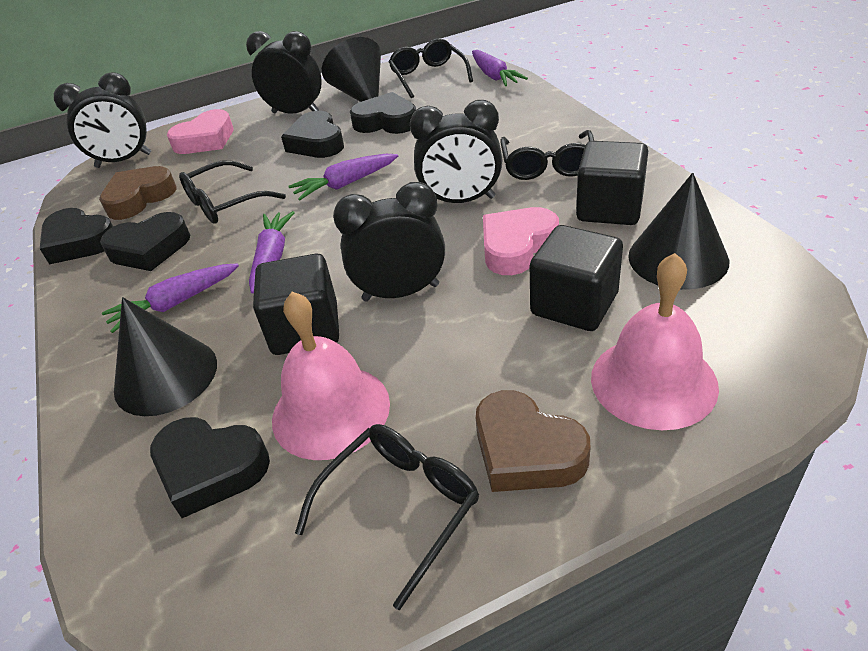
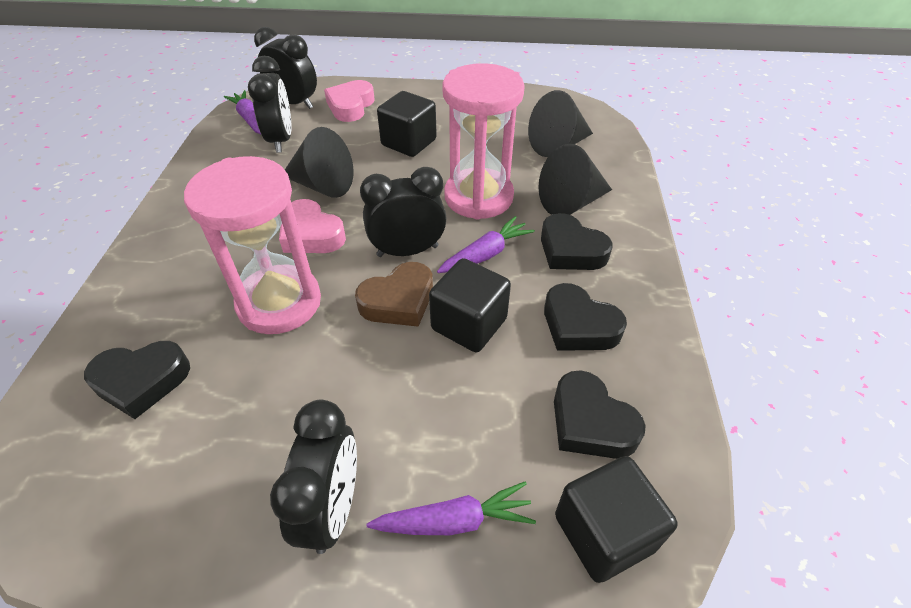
black glasses: 4 -> 0
black heart: 5 -> 4
brown heart: 2 -> 1
pink bell: 2 -> 0
pink hourglass: 0 -> 2
purple carrot: 4 -> 3

